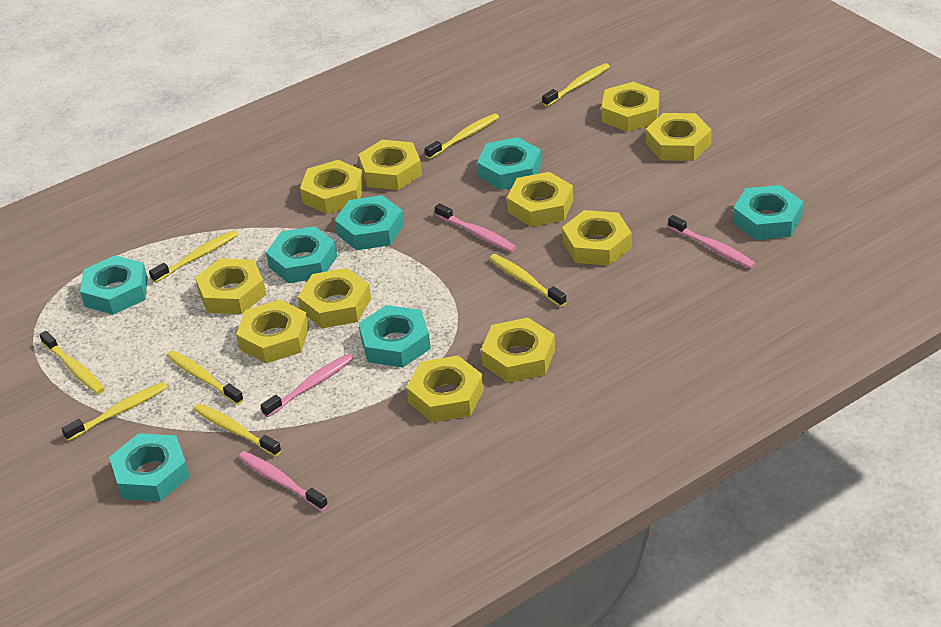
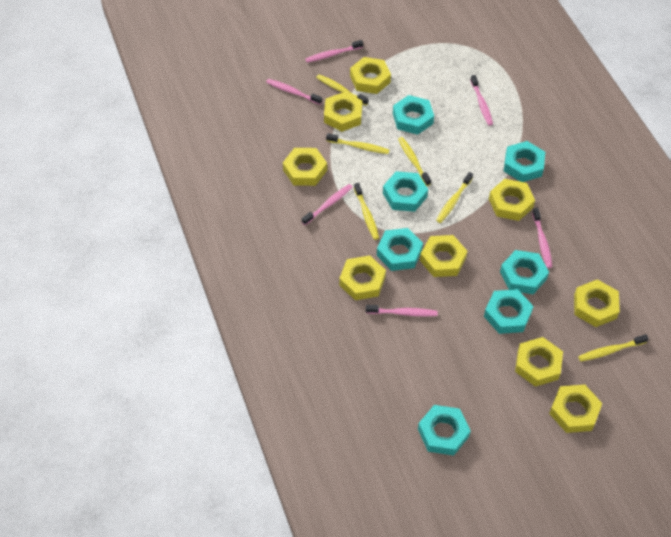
pink toothbrush: 4 -> 6
yellow nut: 11 -> 9
yellow toothbrush: 8 -> 6

